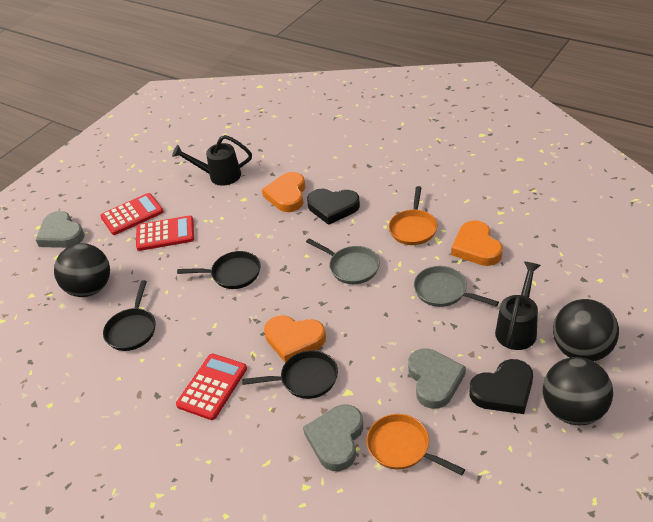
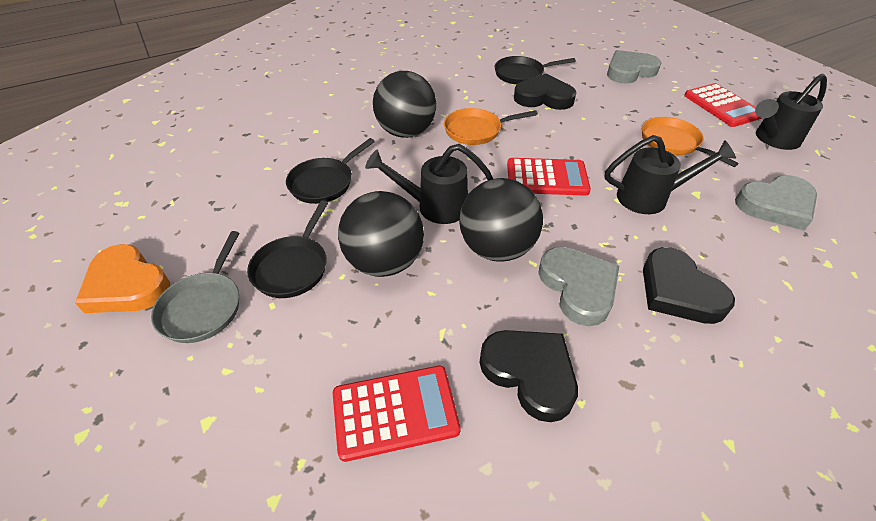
black heart: 2 -> 3
black watering can: 2 -> 3
grey pan: 2 -> 1
orange heart: 3 -> 1

